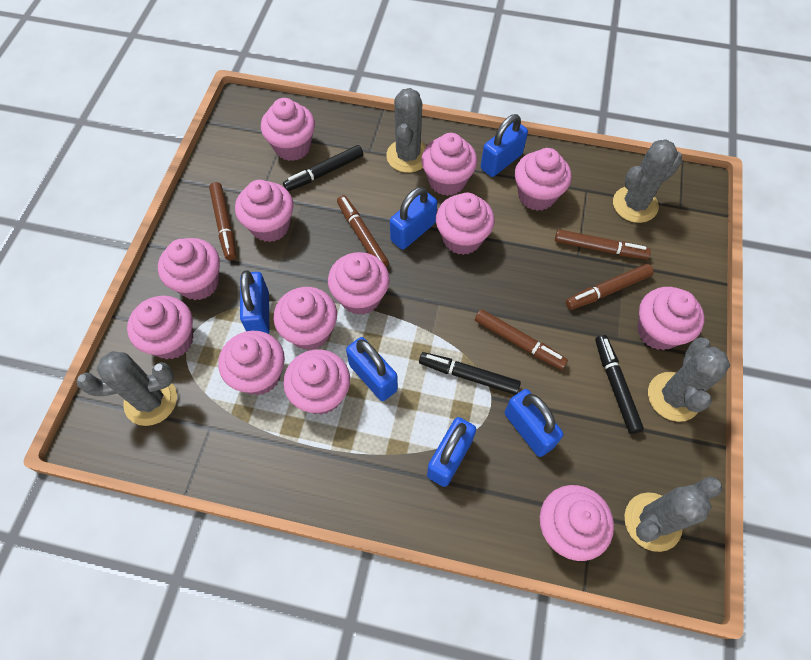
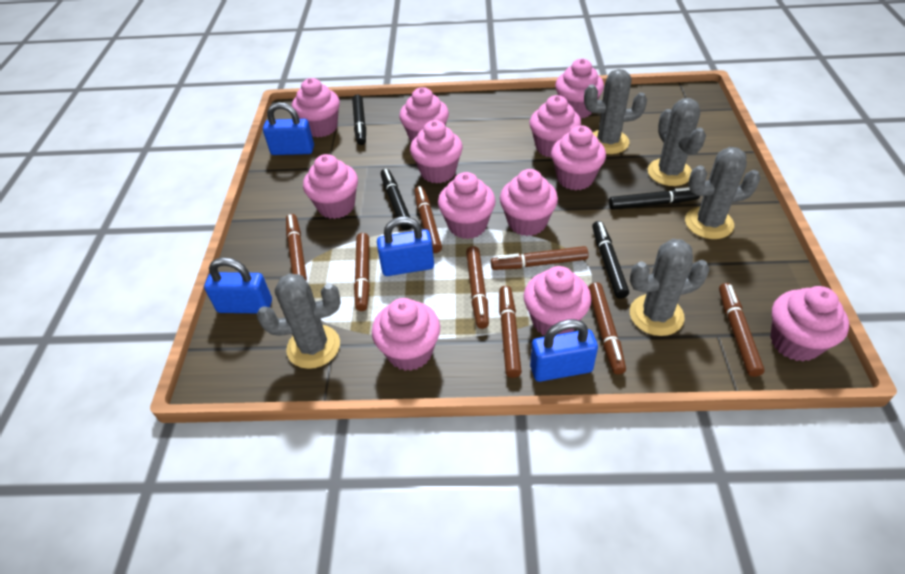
black marker: 3 -> 4
blue padlock: 6 -> 4
brown marker: 5 -> 8
pink cupcake: 13 -> 12

